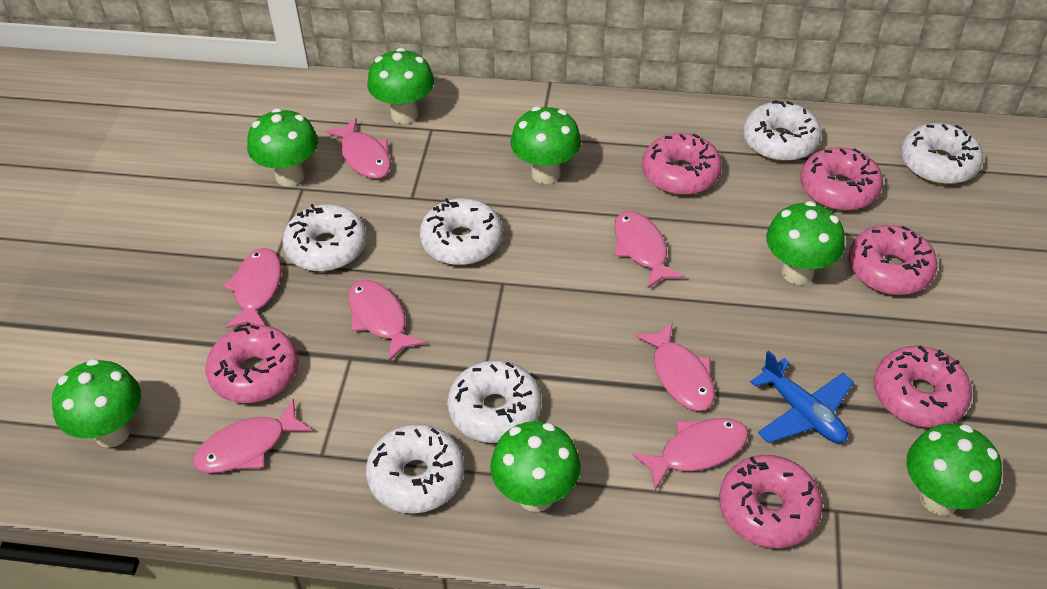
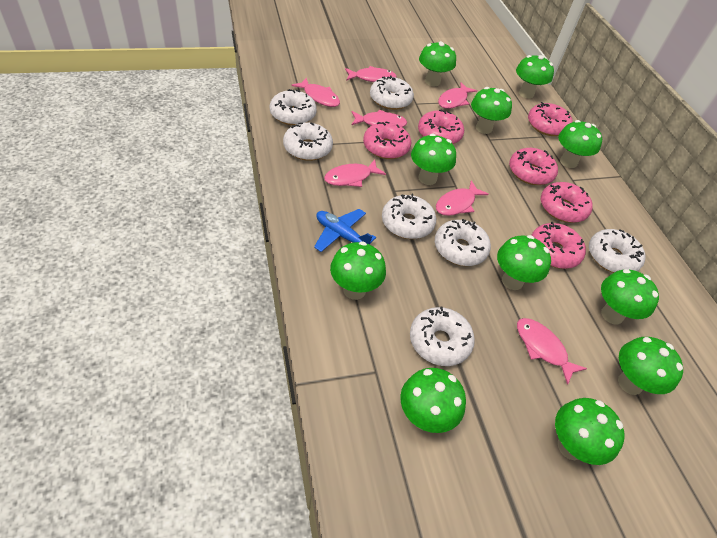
green mushroom: 7 -> 11
white donut: 6 -> 7

